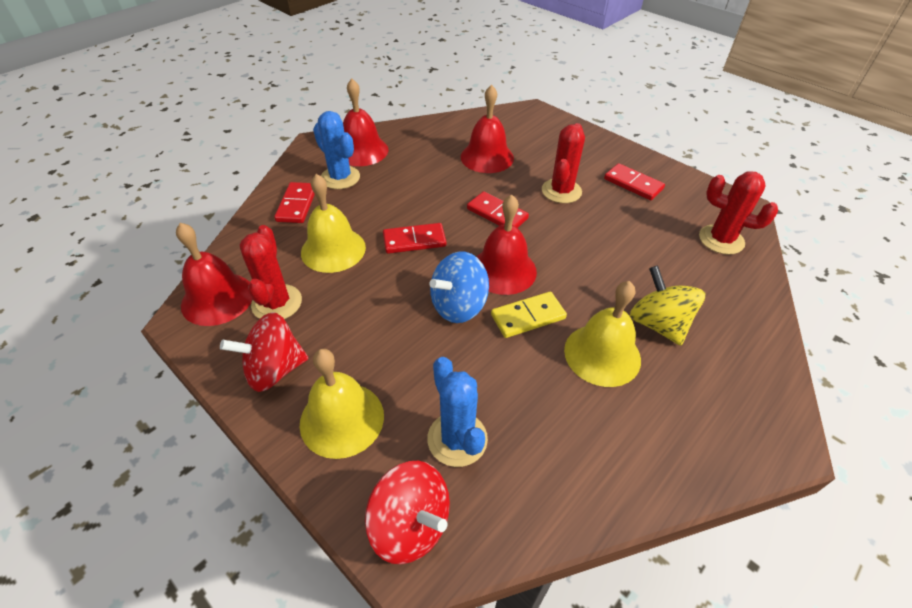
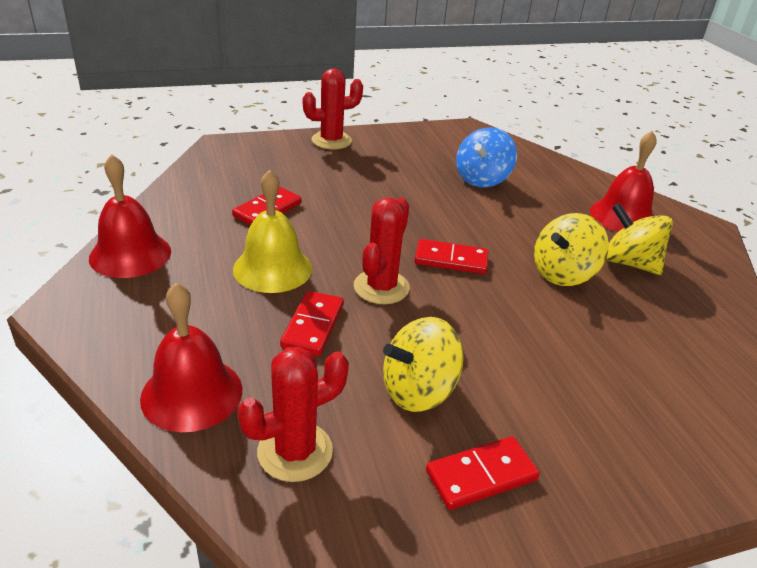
blue cactus: 2 -> 0
red bell: 4 -> 3
red spinning top: 2 -> 0
yellow bell: 3 -> 1
yellow domino: 1 -> 0
yellow spinning top: 1 -> 3

